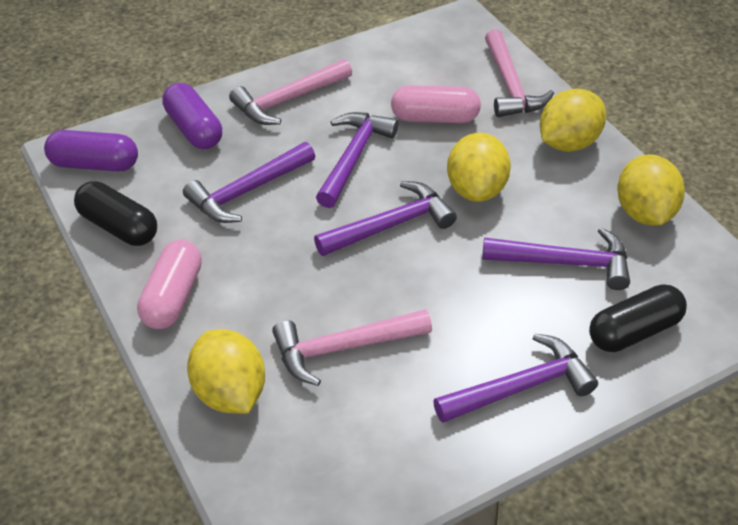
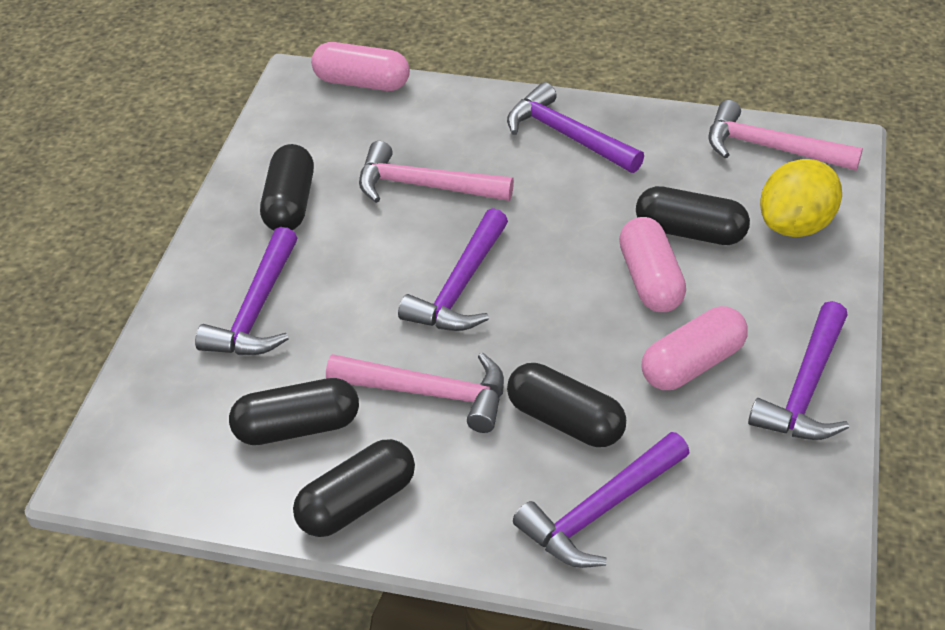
black capsule: 2 -> 5
pink capsule: 2 -> 3
purple capsule: 2 -> 0
yellow lemon: 4 -> 1

